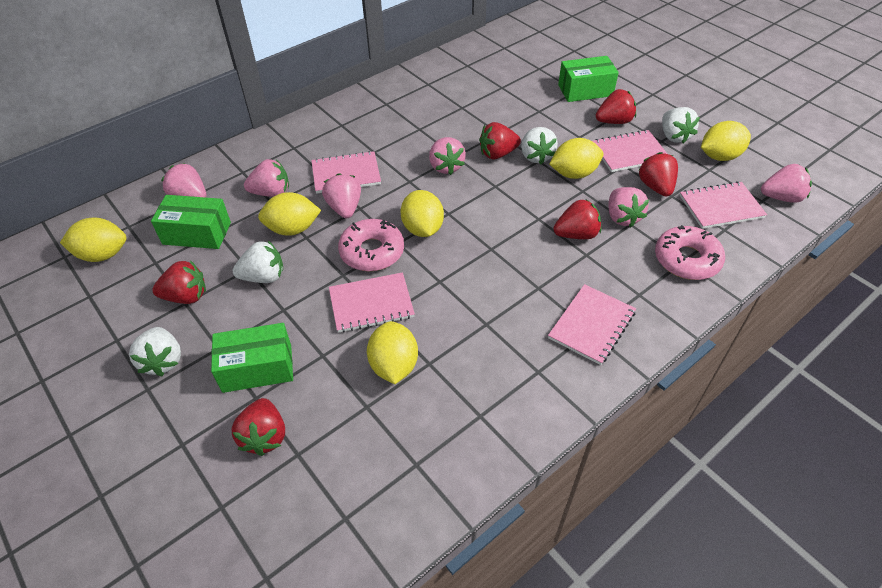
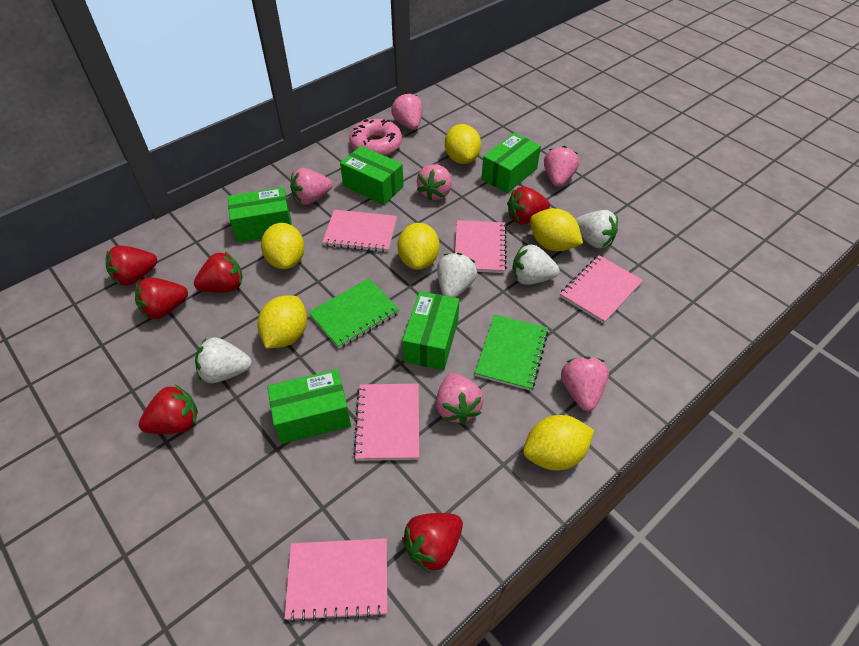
green box: 3 -> 5
green notebook: 0 -> 2
pink donut: 2 -> 1

